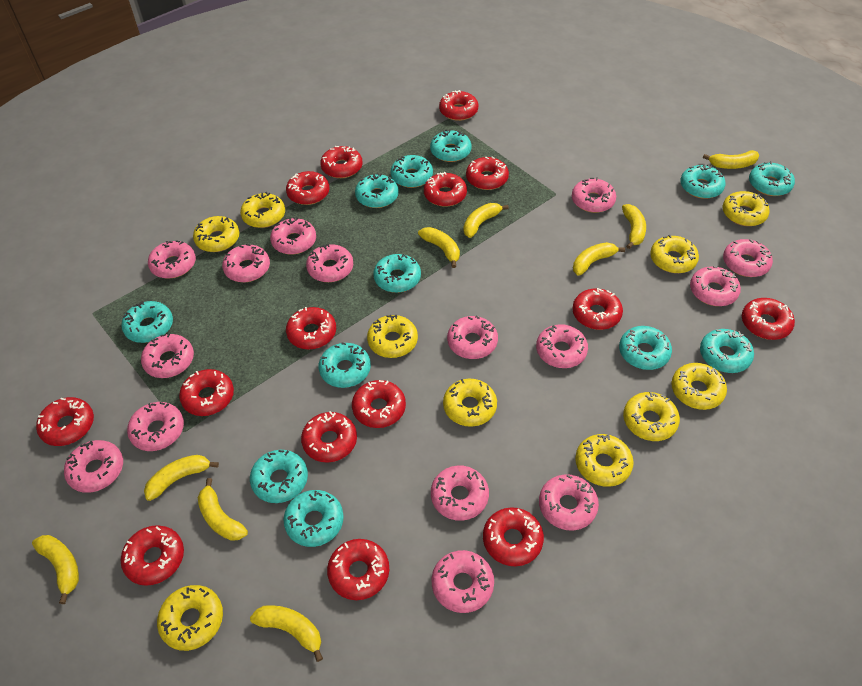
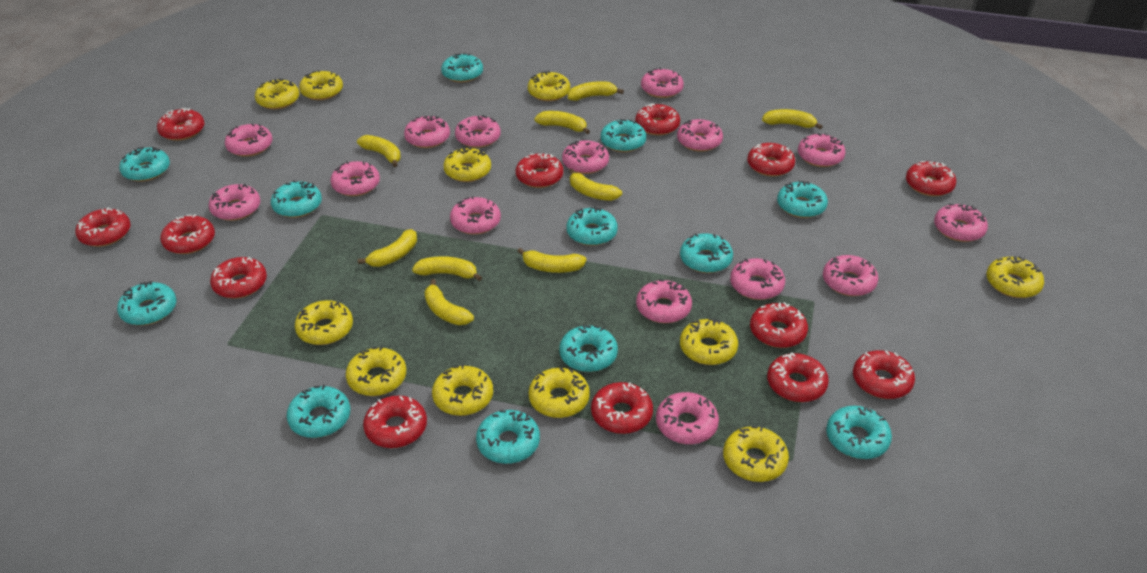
red donut: 15 -> 13
yellow donut: 10 -> 11

